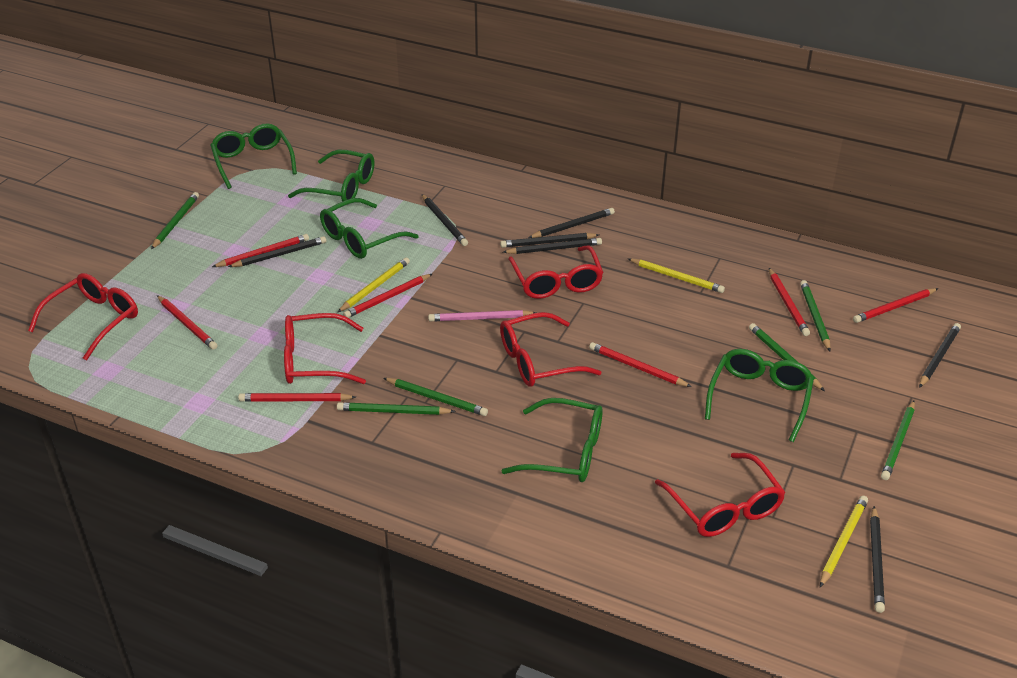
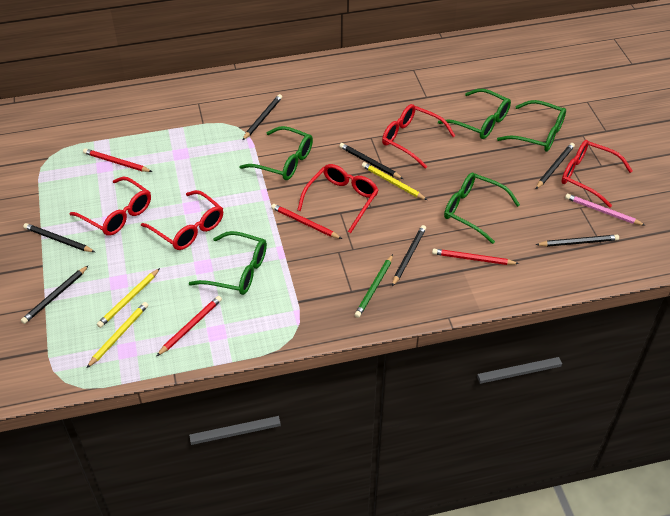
green pencil: 6 -> 1
red pencil: 7 -> 4

